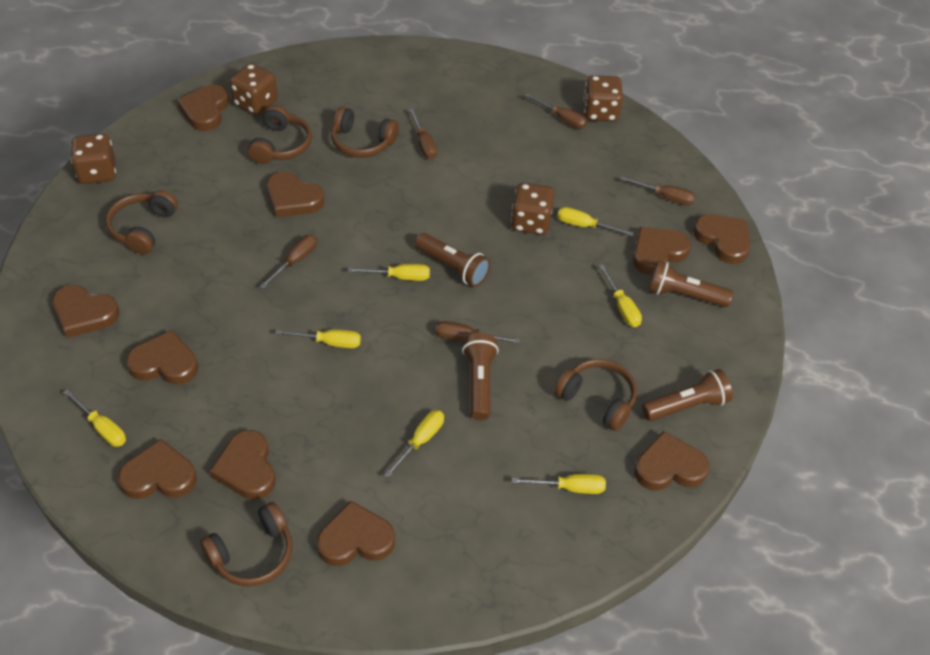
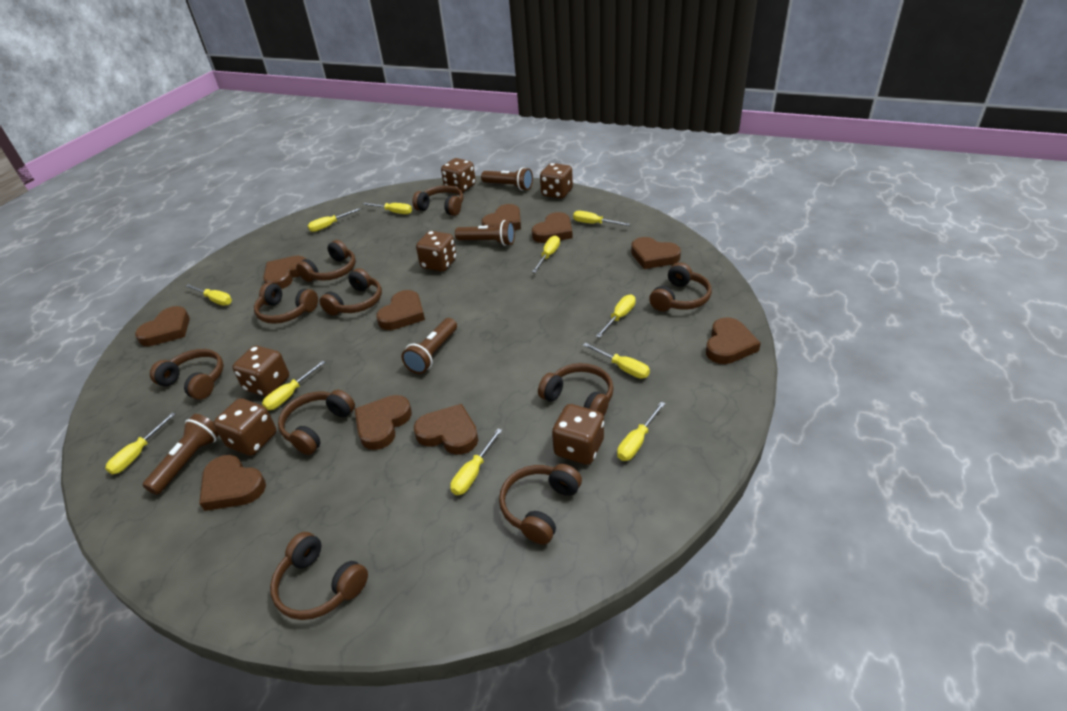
brown dice: 4 -> 6
brown headphones: 5 -> 10
brown screwdriver: 5 -> 0
yellow screwdriver: 7 -> 11

